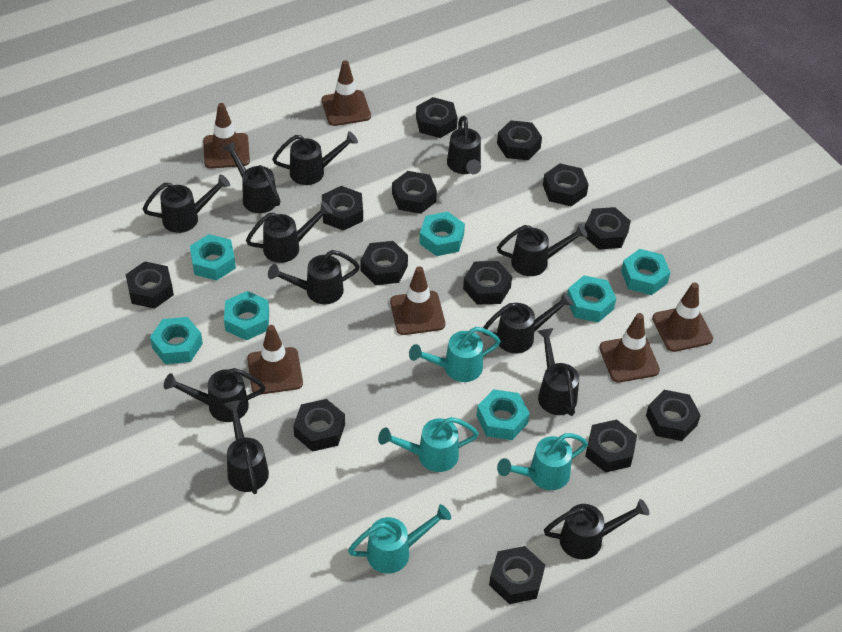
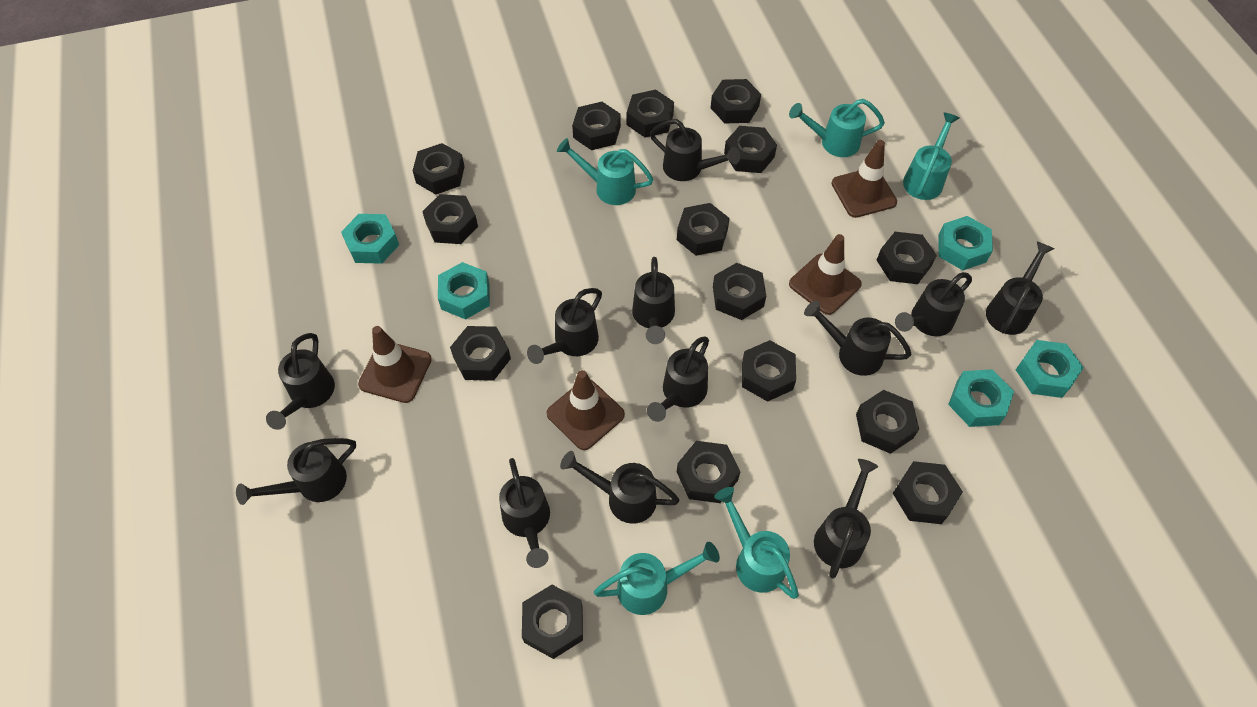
black nut: 13 -> 15
brown traffic cone: 6 -> 4
turquoise nut: 7 -> 5
turquoise watering can: 4 -> 5

